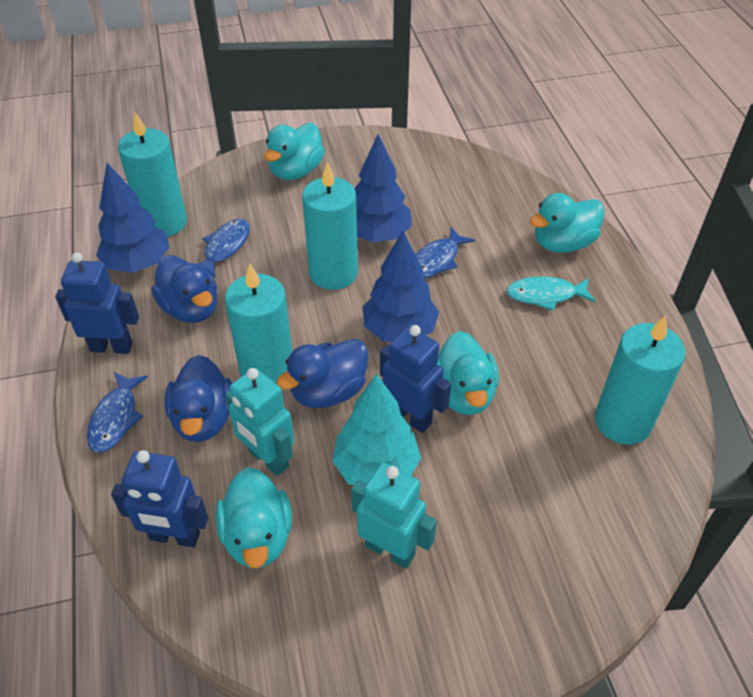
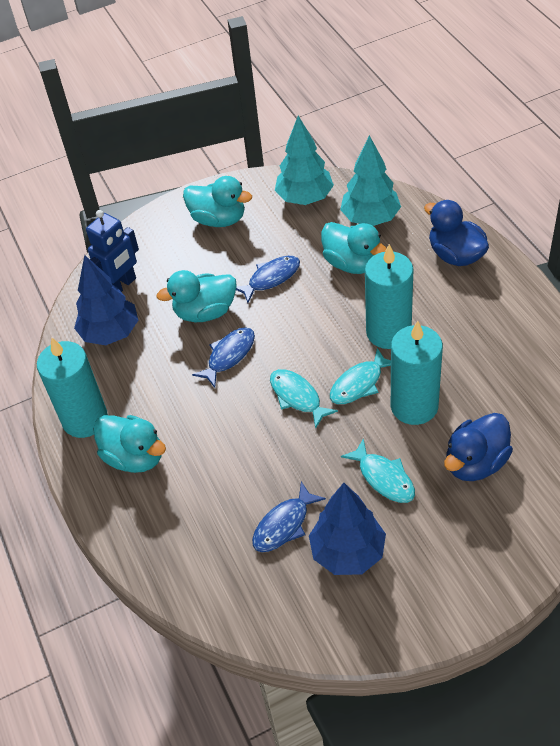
blue duck: 3 -> 2
blue robot: 3 -> 1
blue tree: 3 -> 2
turquoise candle: 4 -> 3
turquoise fish: 1 -> 3
turquoise robot: 2 -> 0
turquoise tree: 1 -> 2

